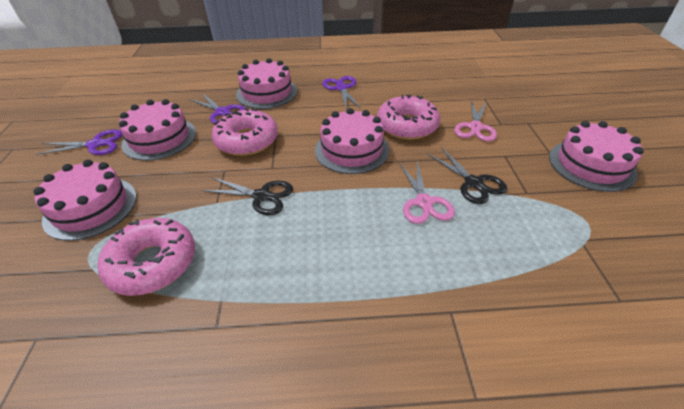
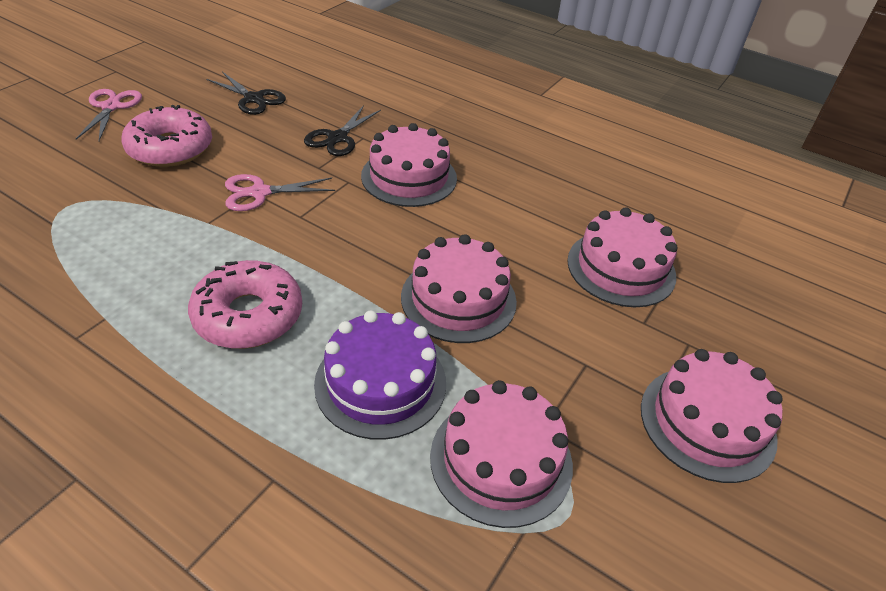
pink donut: 3 -> 2
purple cake: 0 -> 1
purple scissors: 3 -> 0

